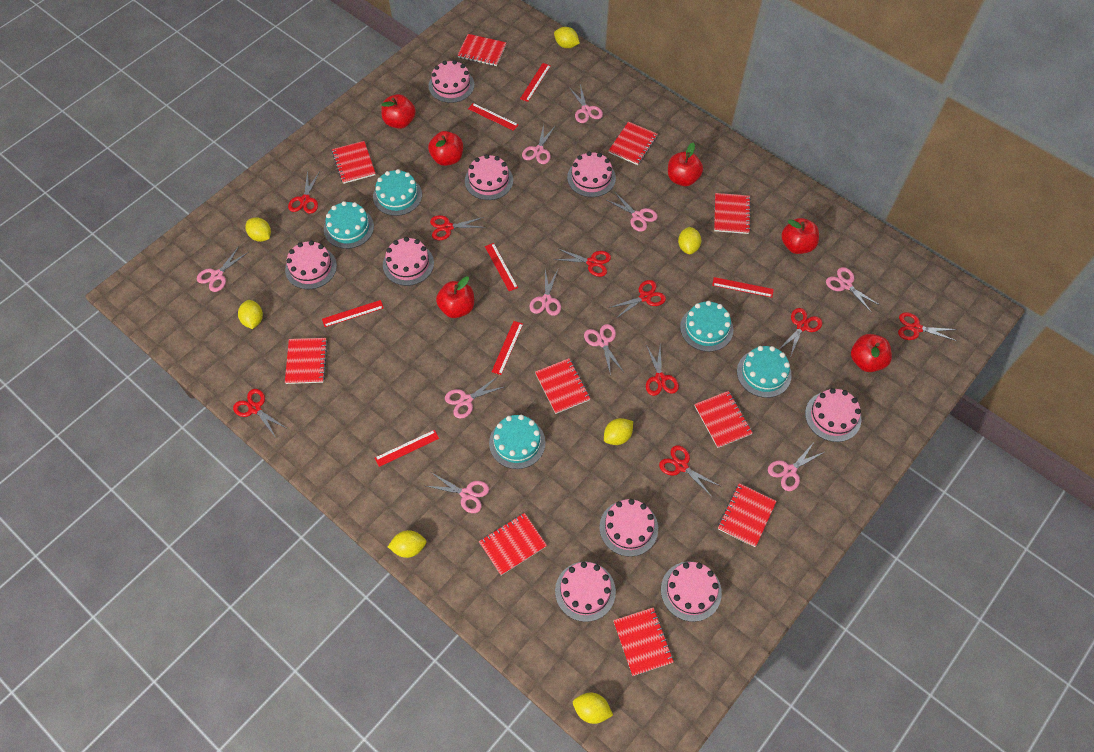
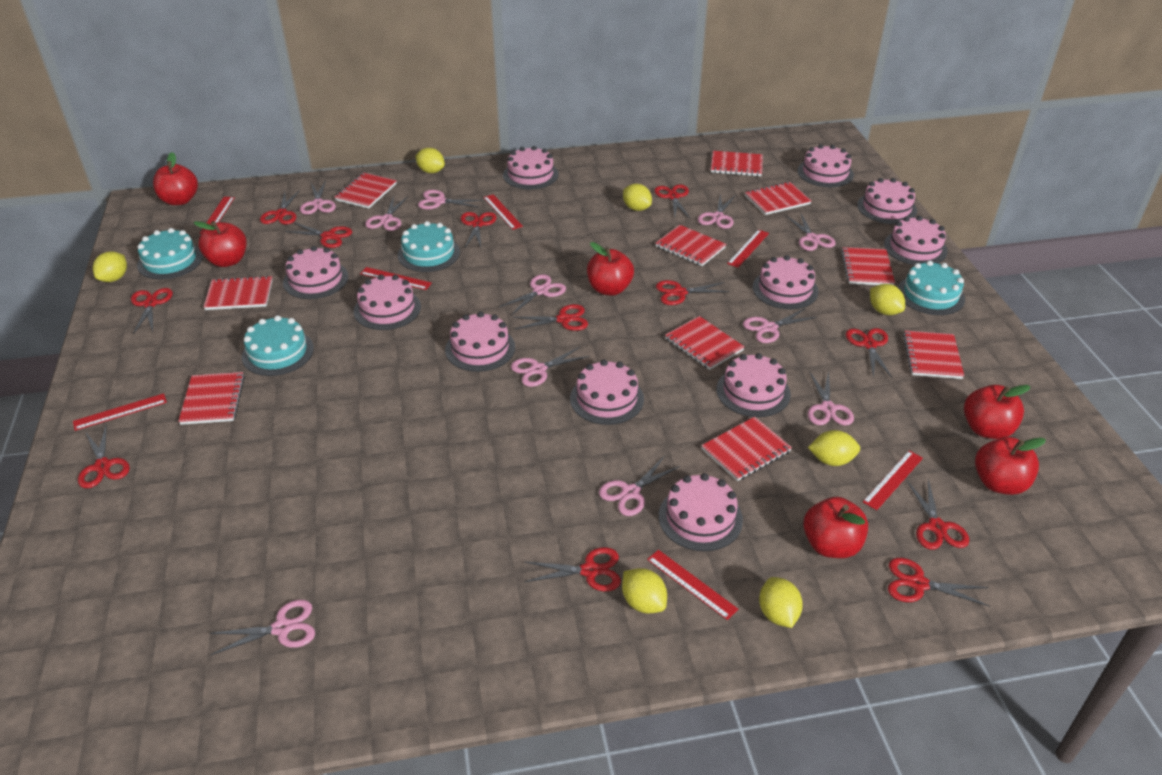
pink cake: 9 -> 11
pink scissors: 10 -> 11
red scissors: 9 -> 12
turquoise cake: 5 -> 4

